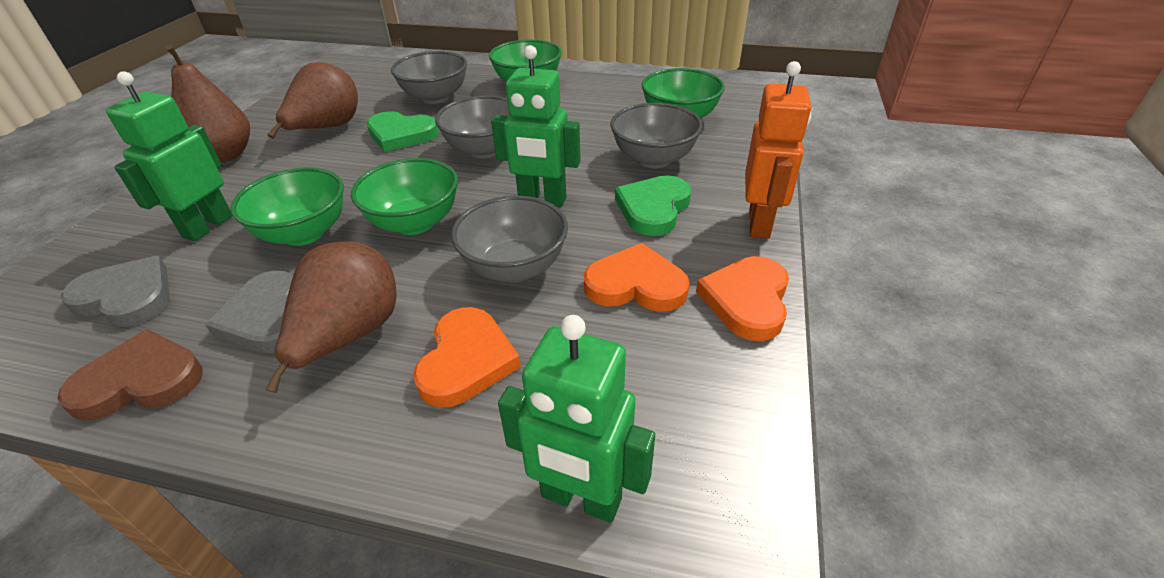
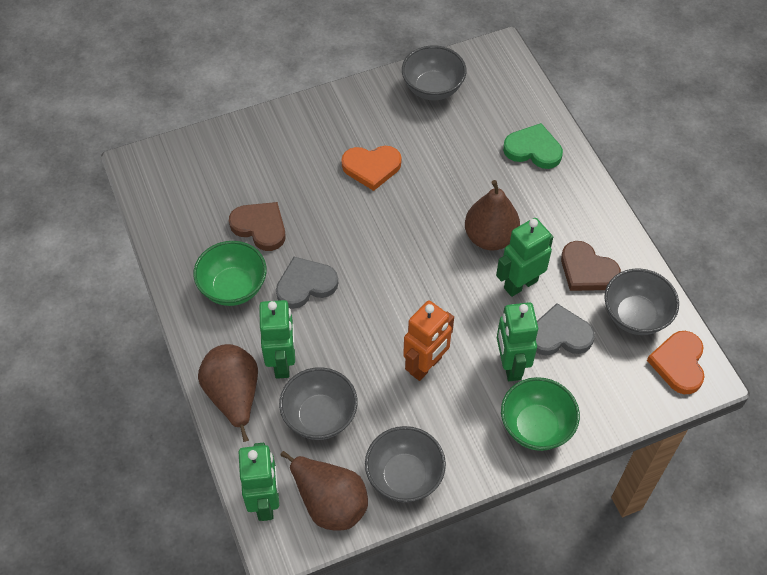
brown heart: 1 -> 2
green bowl: 4 -> 2
green heart: 2 -> 1
green robot: 3 -> 4
orange heart: 3 -> 2

